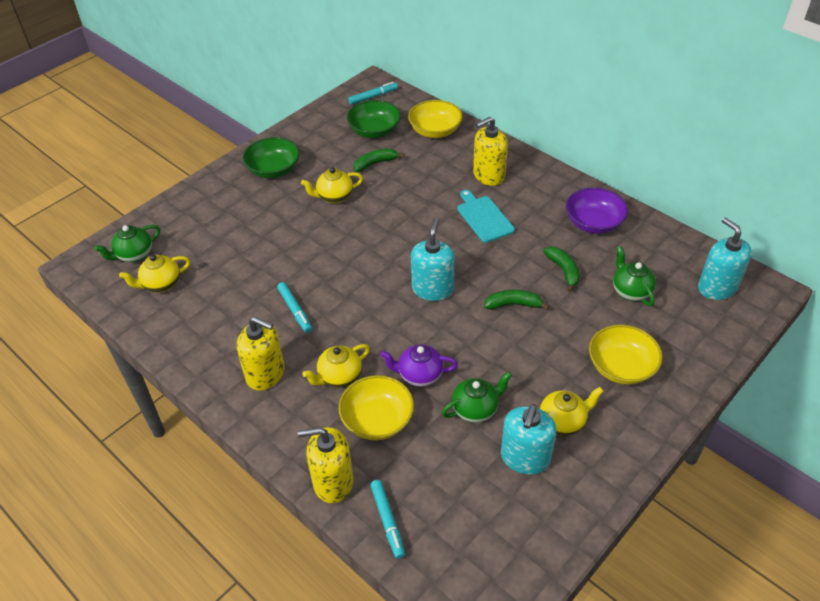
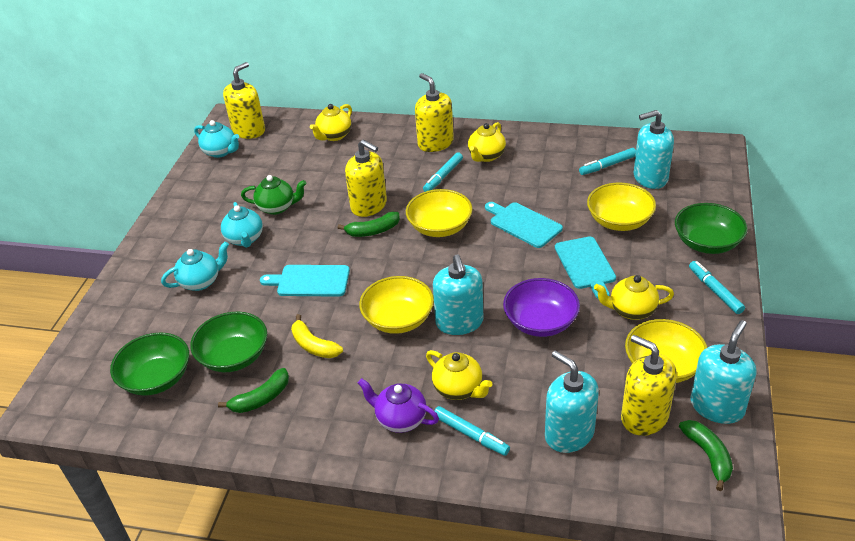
green bowl: 2 -> 3
green teapot: 3 -> 1
turquoise cutting board: 1 -> 3
turquoise marker: 3 -> 4
turquoise soap dispenser: 3 -> 4
turquoise teapot: 0 -> 3
yellow banana: 0 -> 1
yellow bowl: 3 -> 4
yellow soap dispenser: 3 -> 4

